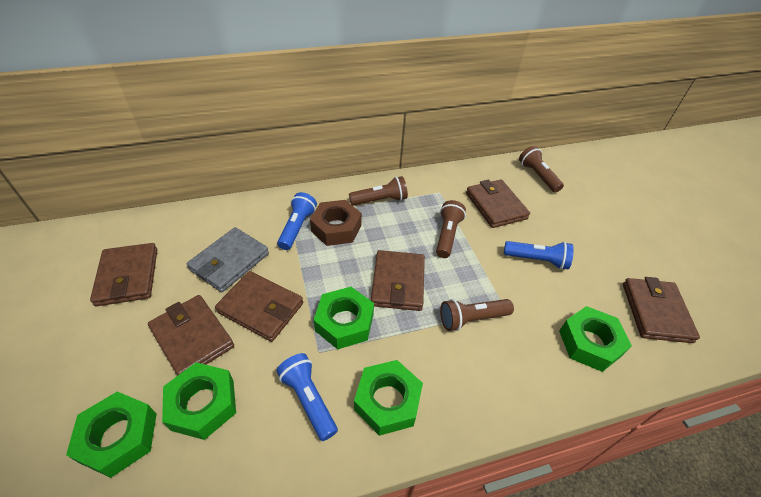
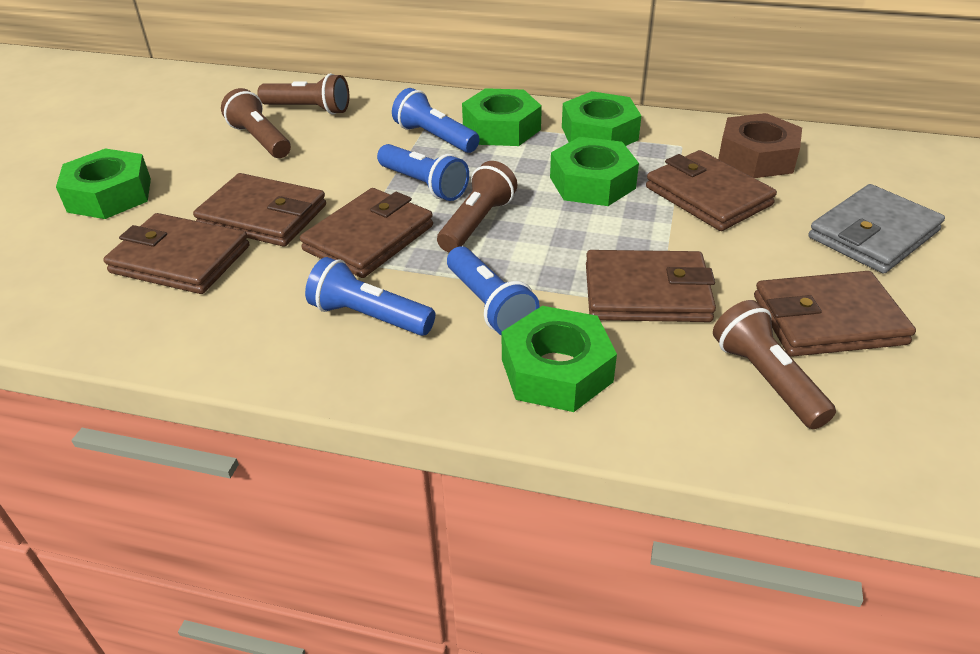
blue flashlight: 3 -> 4

